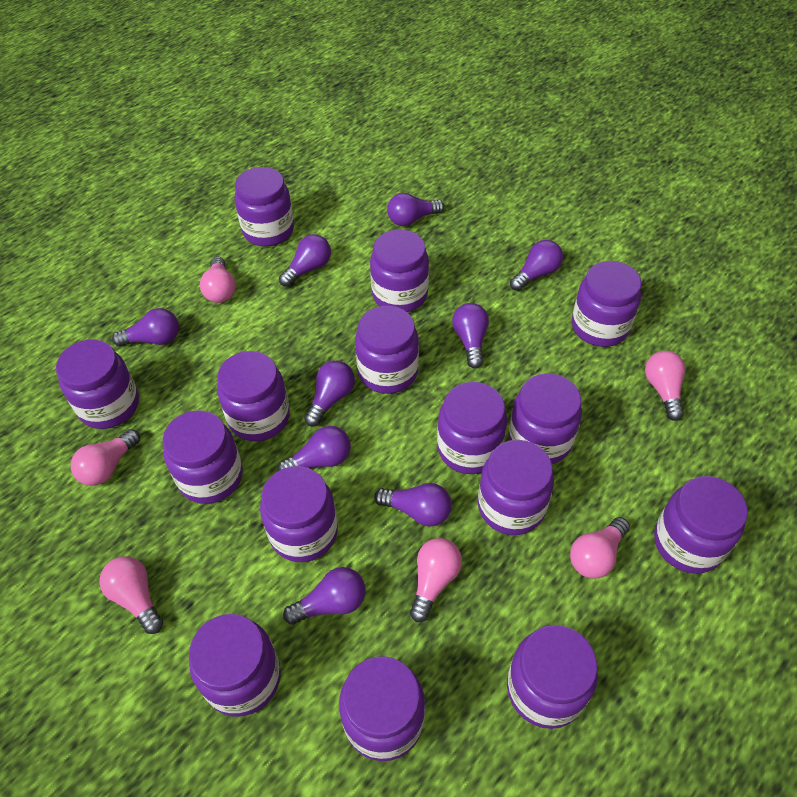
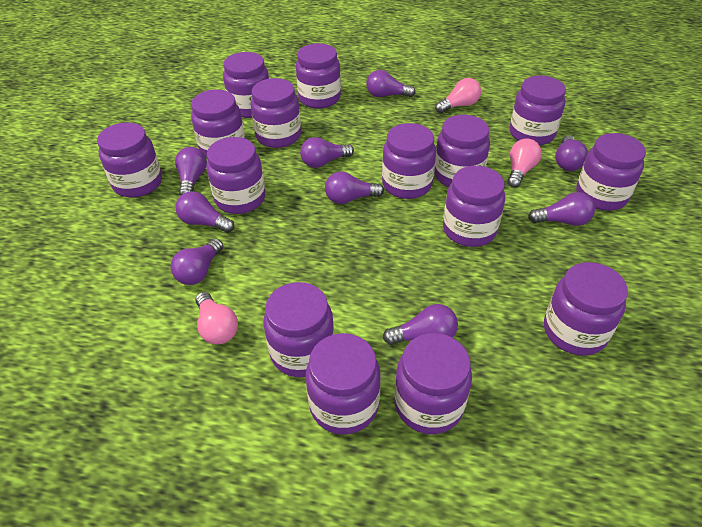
pink light bulb: 6 -> 3

